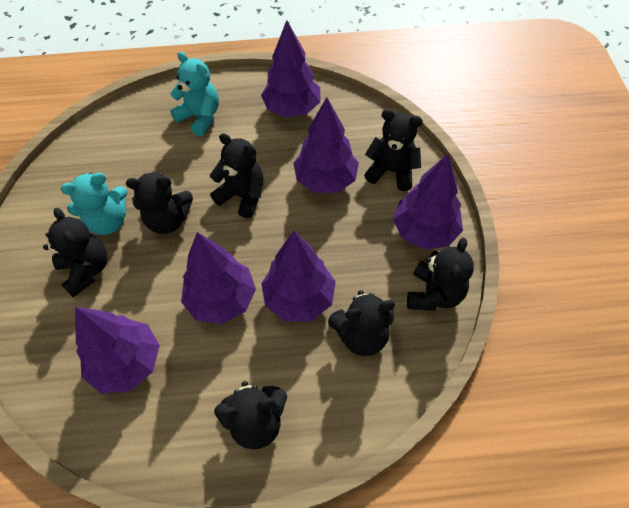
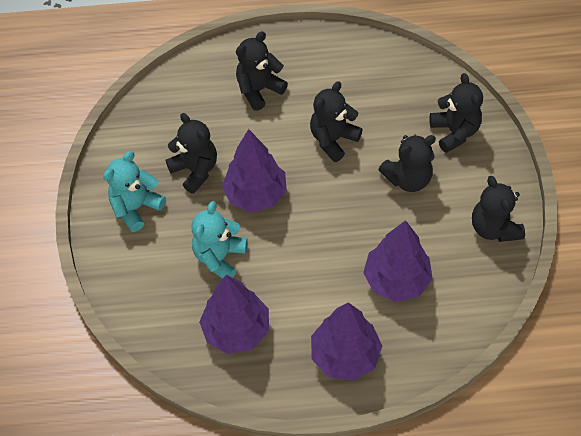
black teddy bear: 7 -> 6
purple tree: 6 -> 4

